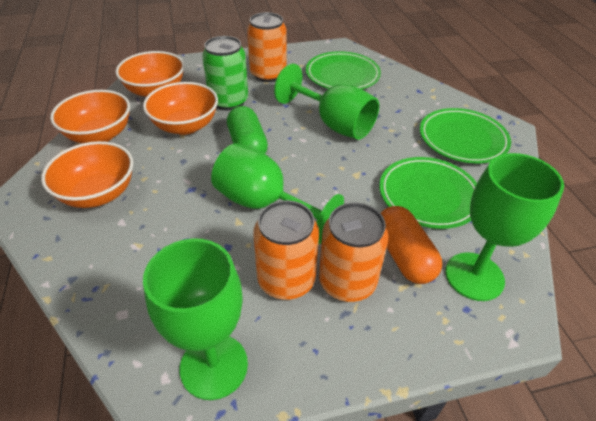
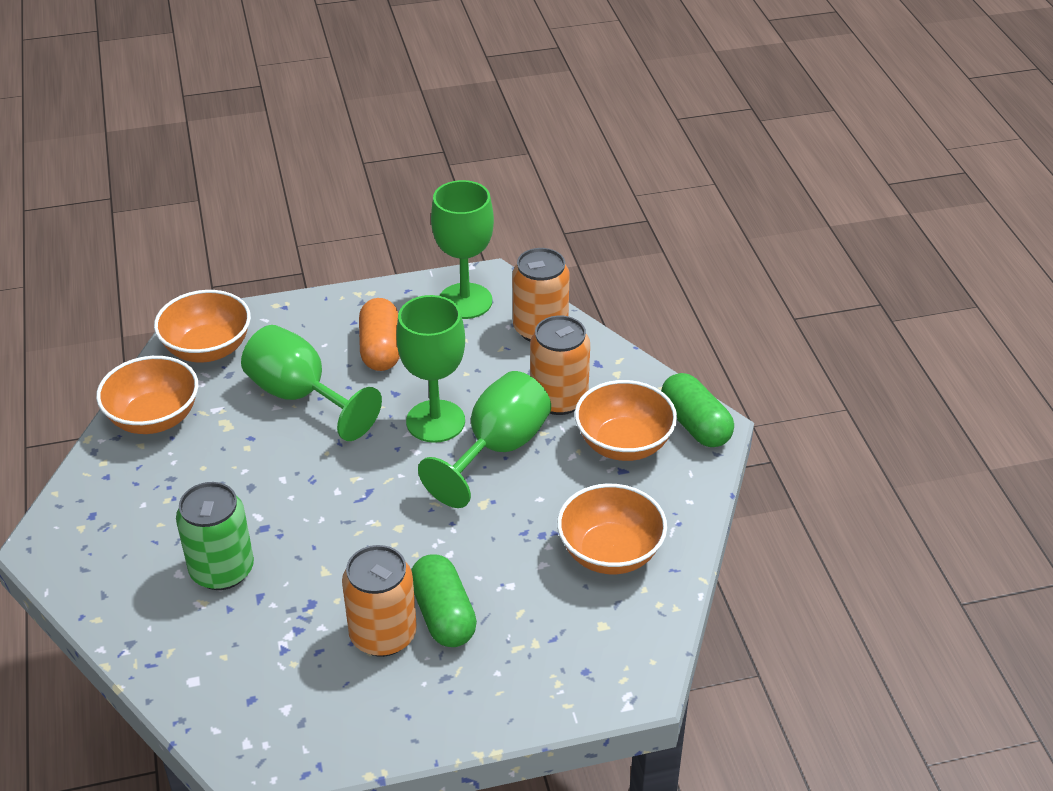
green capsule: 1 -> 2
green plate: 3 -> 0

